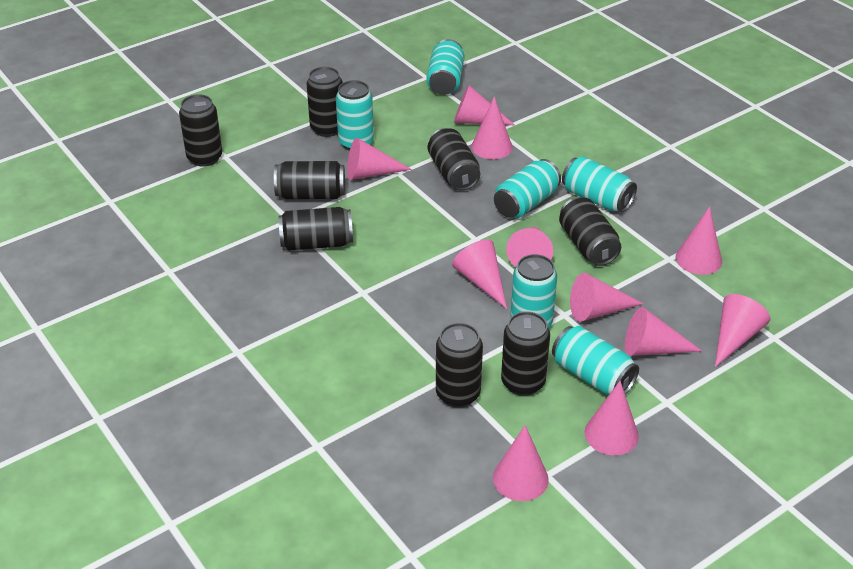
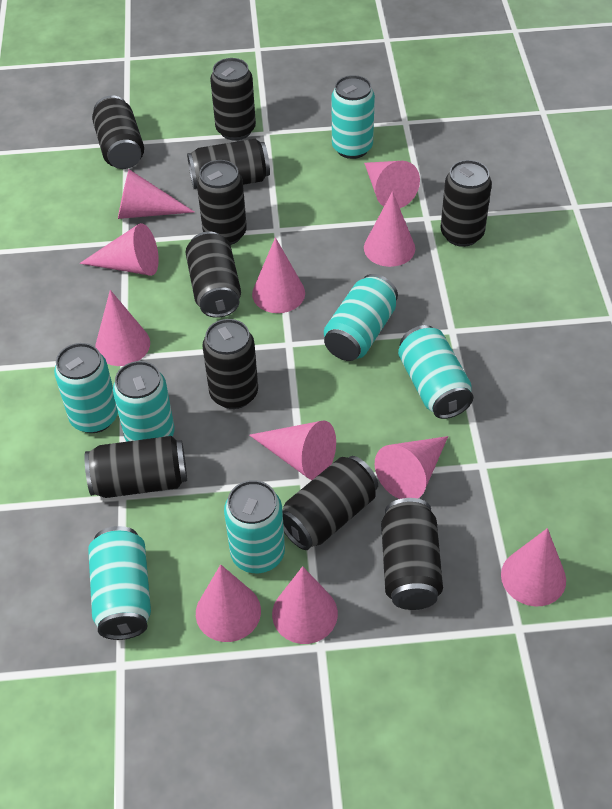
black can: 8 -> 10
turquoise can: 6 -> 7

